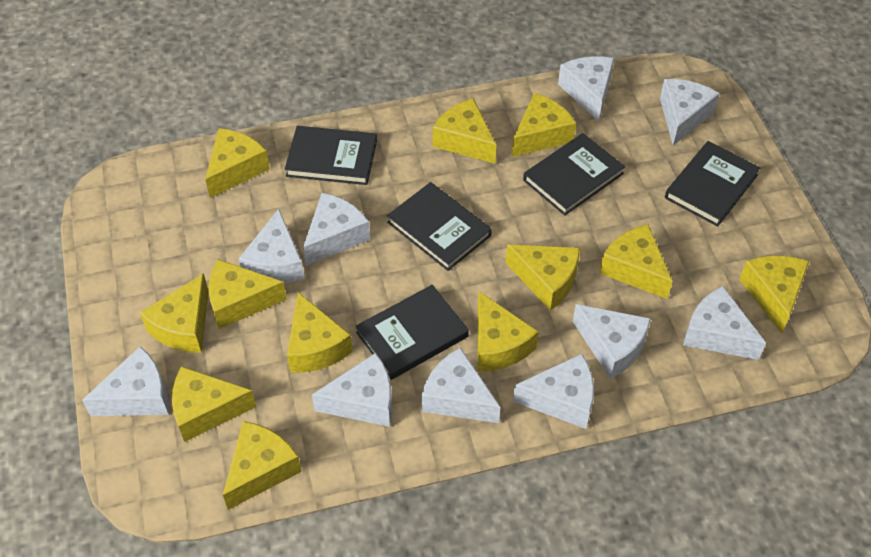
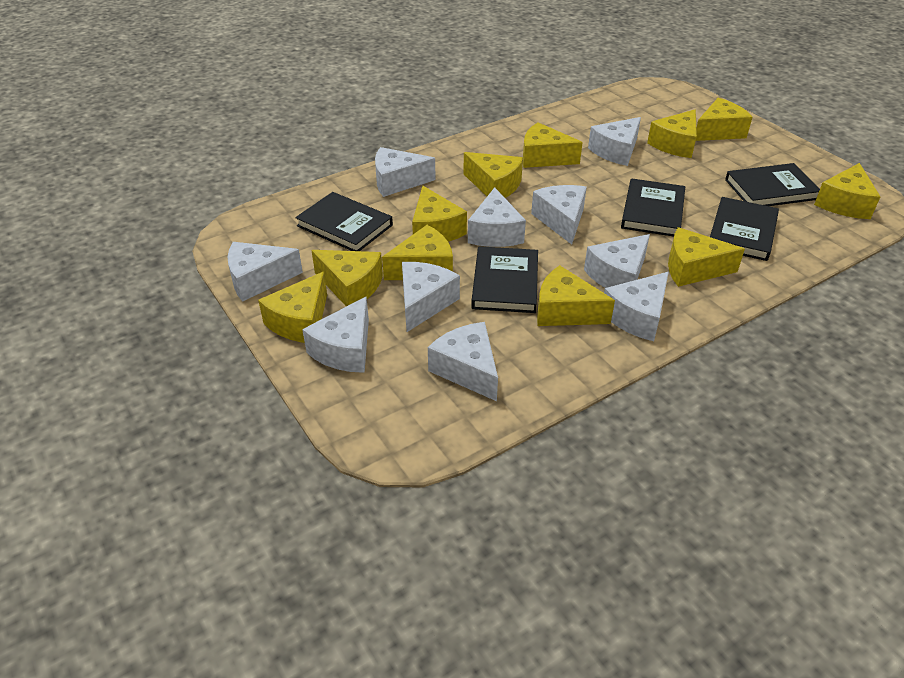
yellow cheese: 12 -> 11

